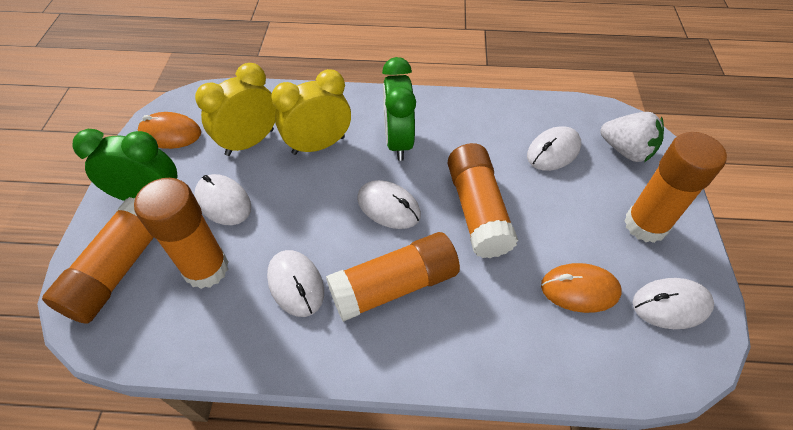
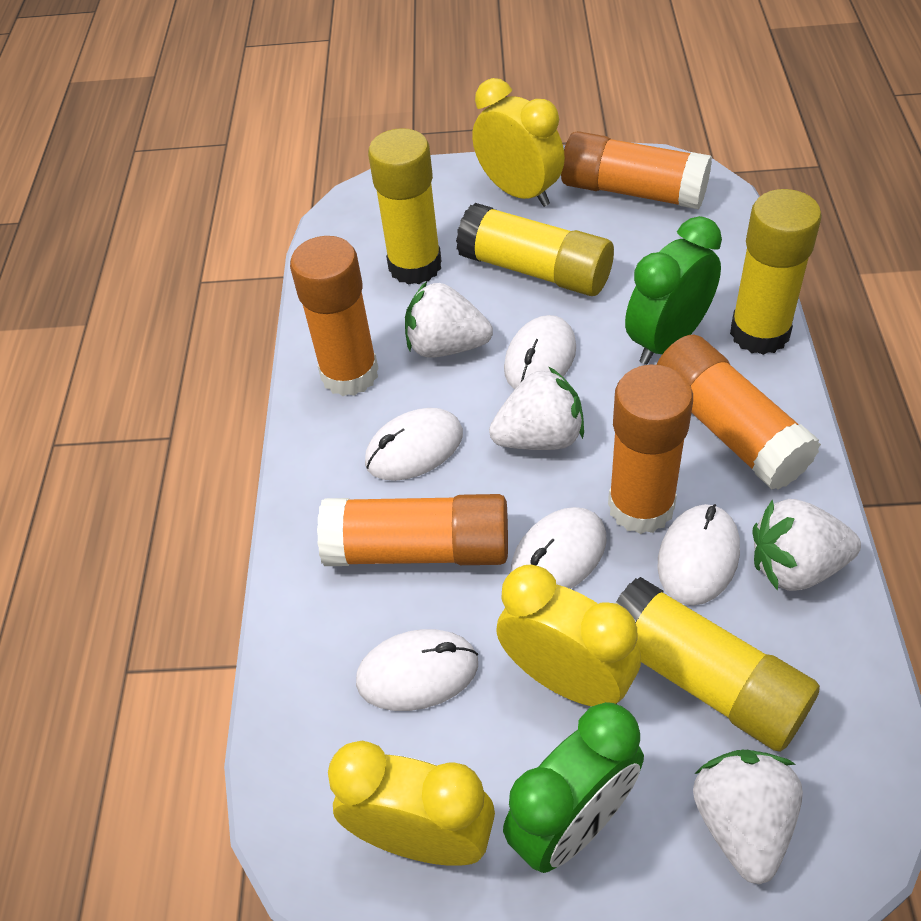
orange mouse: 2 -> 0
white strawberry: 1 -> 4
yellow clock: 2 -> 3
yellow glue stick: 0 -> 4

